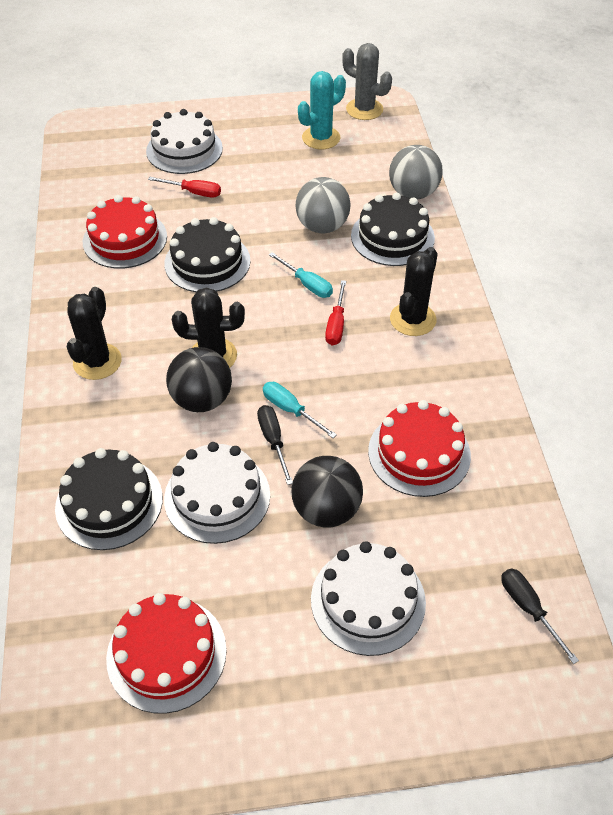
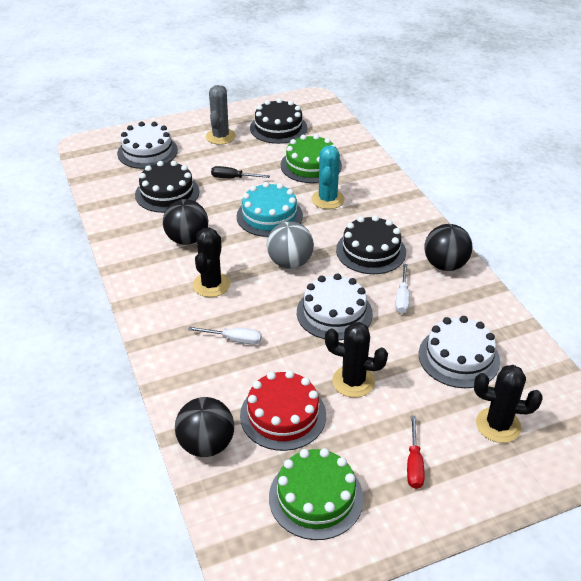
black ball: 2 -> 3
black screwdriver: 2 -> 1
green cake: 0 -> 2
grey ball: 2 -> 1
red cake: 3 -> 1
red screwdriver: 2 -> 1
turquoise cake: 0 -> 1
turquoise screwdriver: 2 -> 0
white screwdriver: 0 -> 2

